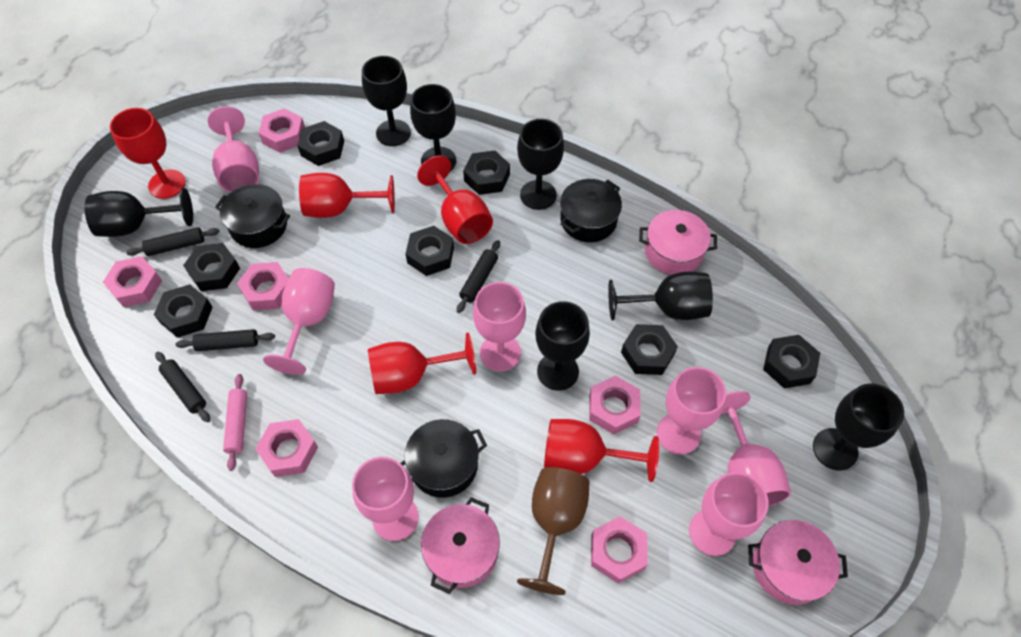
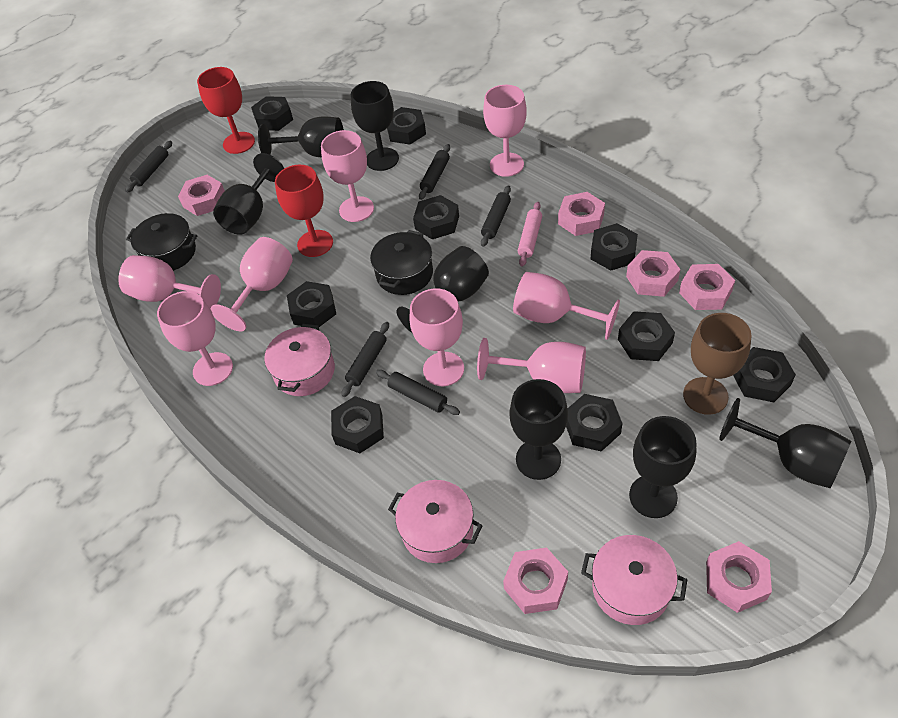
black nut: 7 -> 9
black pot: 3 -> 2
black rolling pin: 4 -> 5
pink goblet: 7 -> 8
red goblet: 5 -> 2

